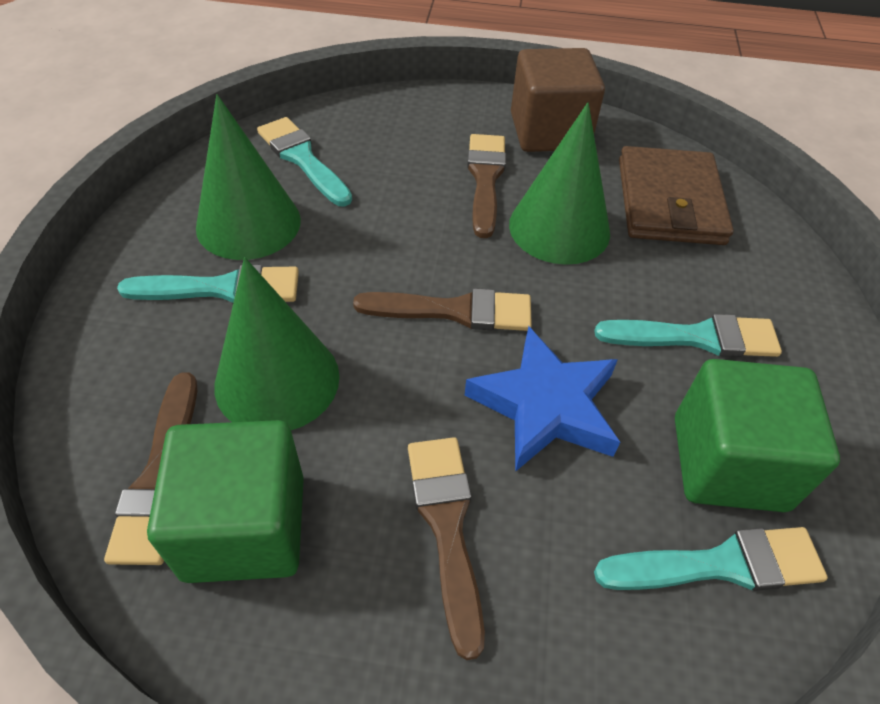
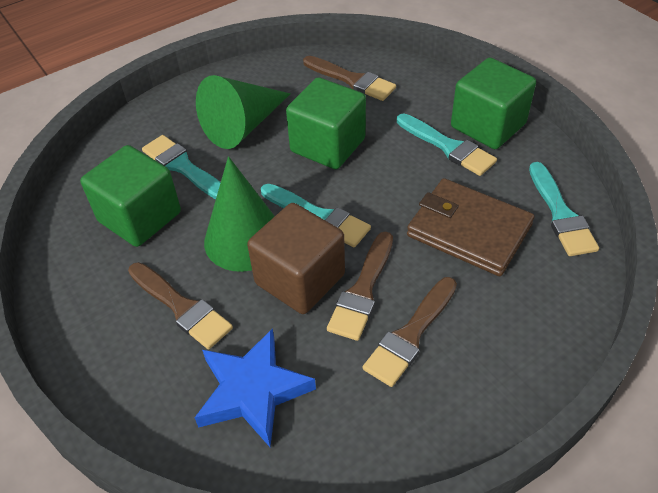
green cone: 3 -> 2
green cube: 2 -> 3

